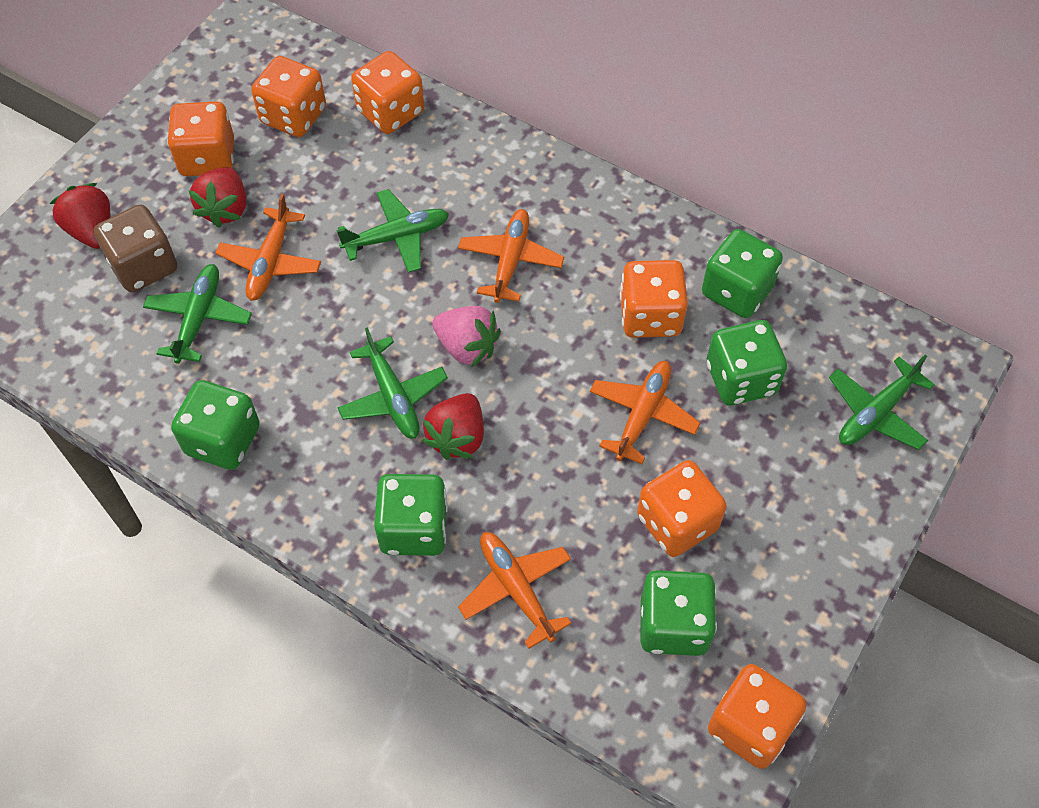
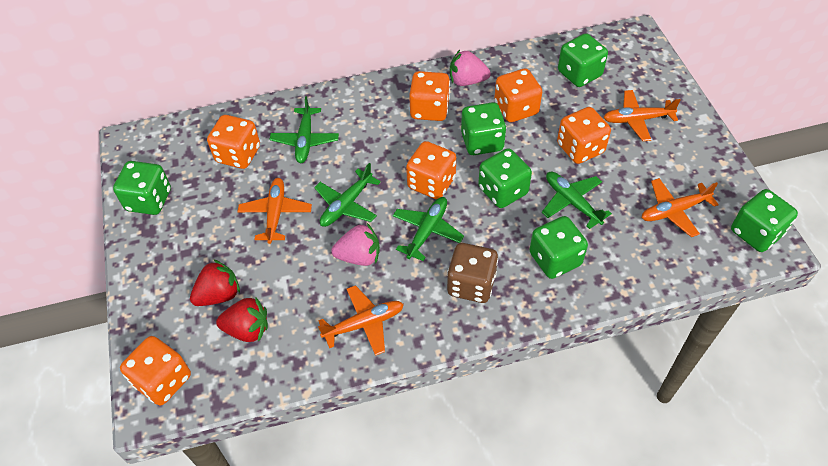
green dice: 5 -> 6
pink strawberry: 1 -> 2
red strawberry: 3 -> 2

